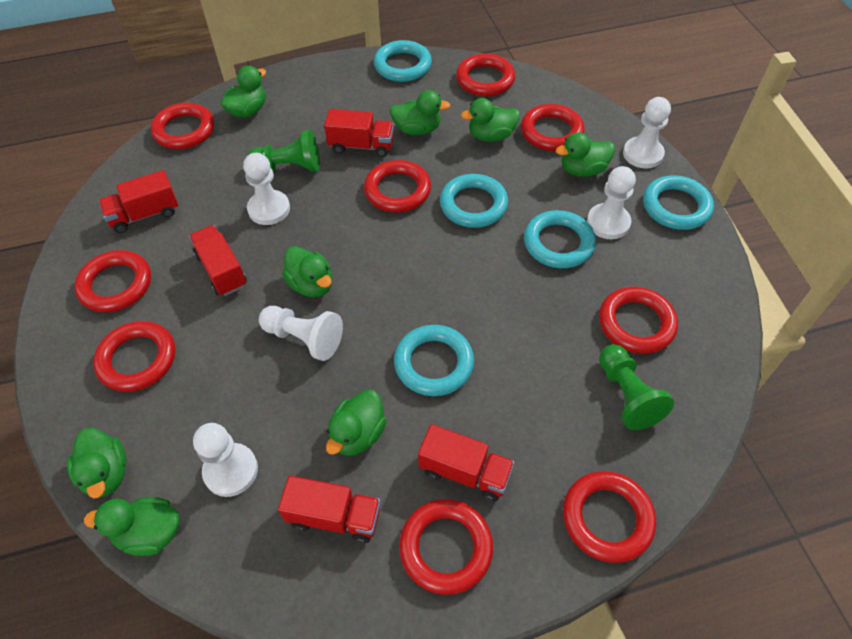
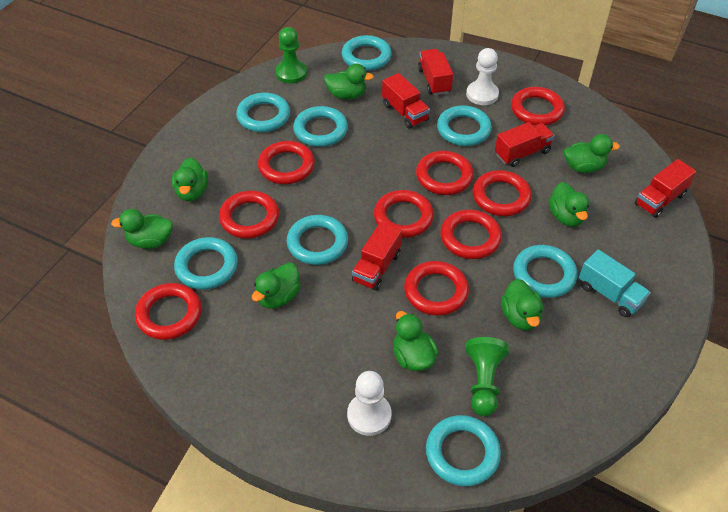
turquoise ring: 5 -> 8
turquoise truck: 0 -> 1
white pawn: 5 -> 2

